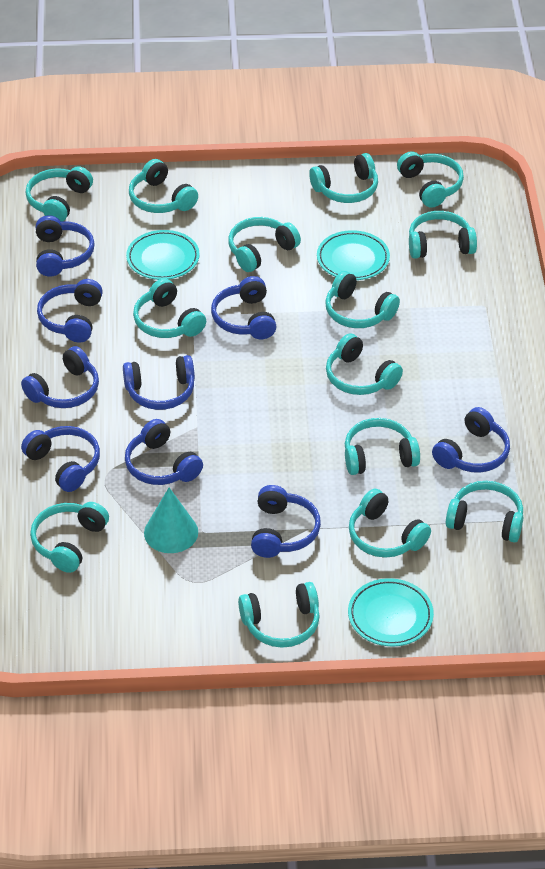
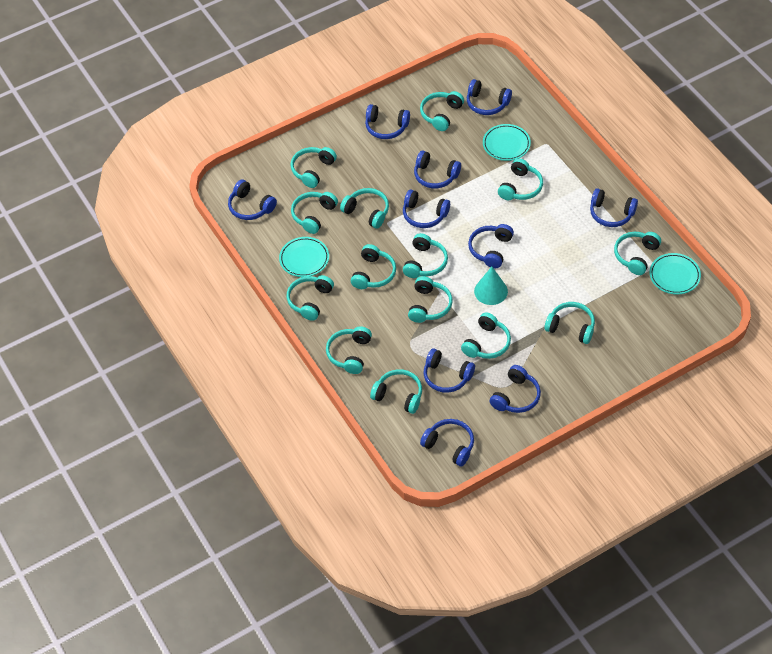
blue headphones: 9 -> 10

